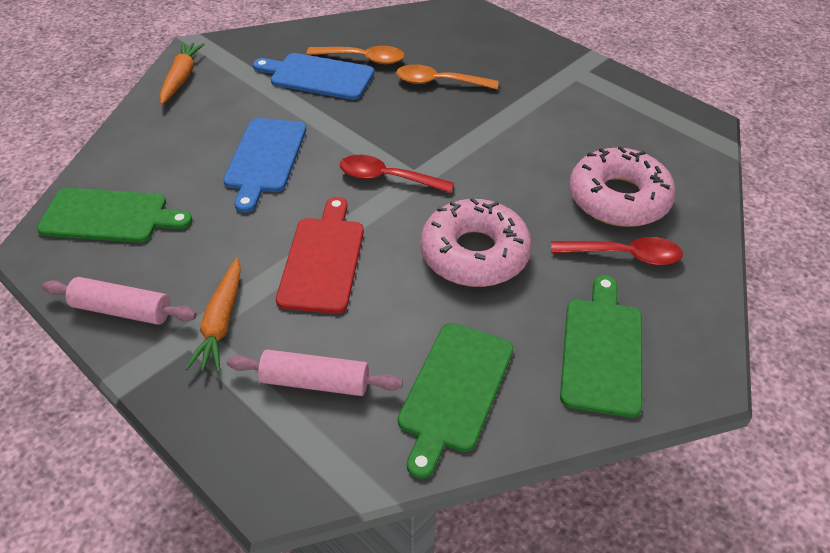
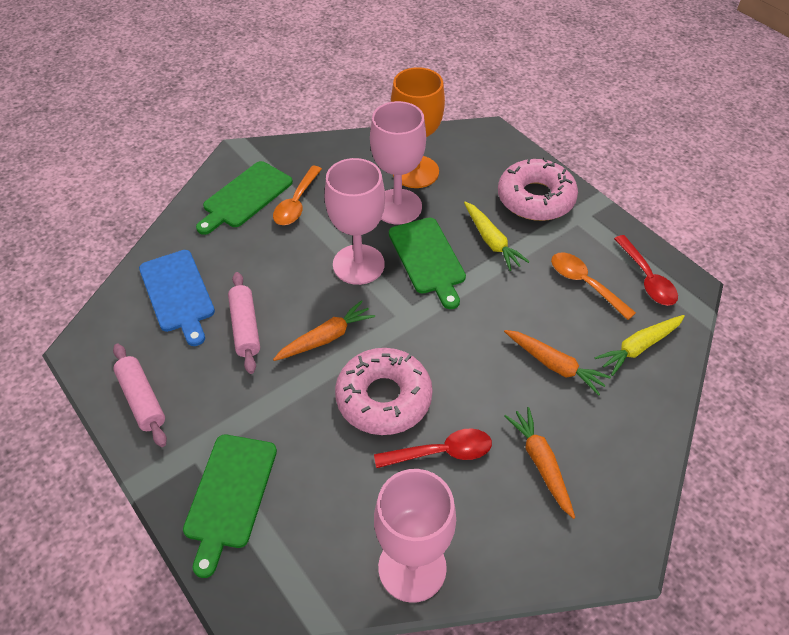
blue cutting board: 2 -> 1
orange carrot: 2 -> 3
orange goblet: 0 -> 1
pink goblet: 0 -> 3
red cutting board: 1 -> 0
yellow carrot: 0 -> 2

